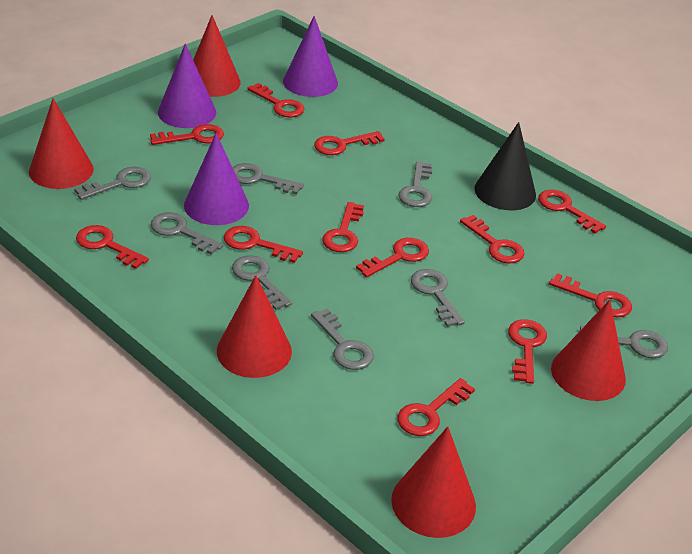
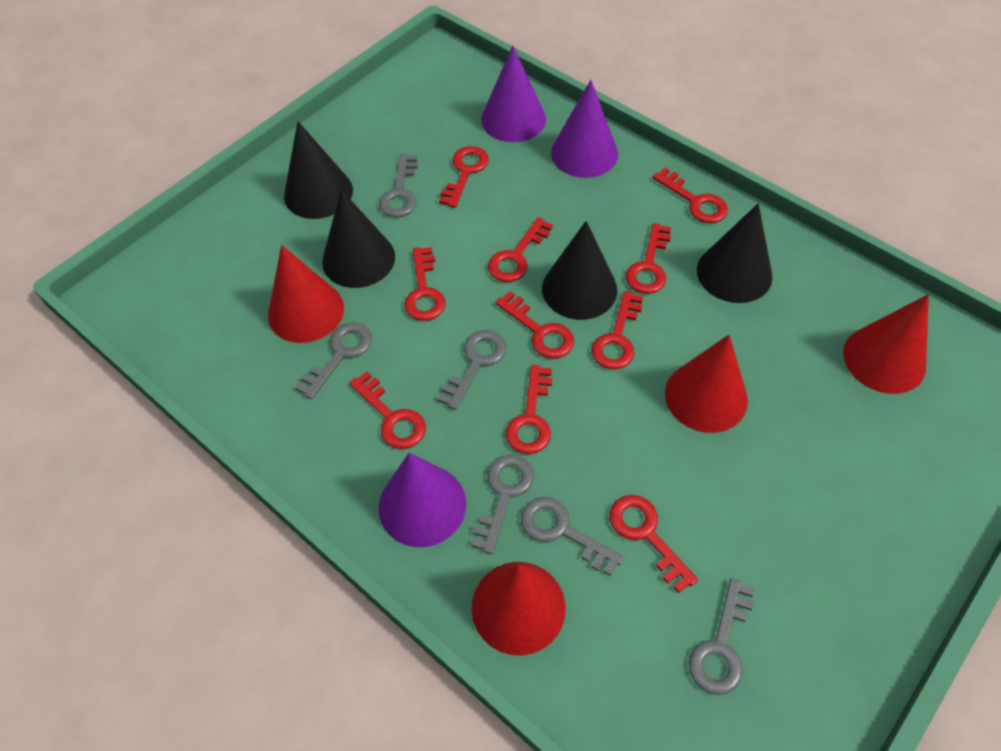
black cone: 1 -> 4
grey key: 8 -> 6
red cone: 5 -> 4
red key: 12 -> 10

